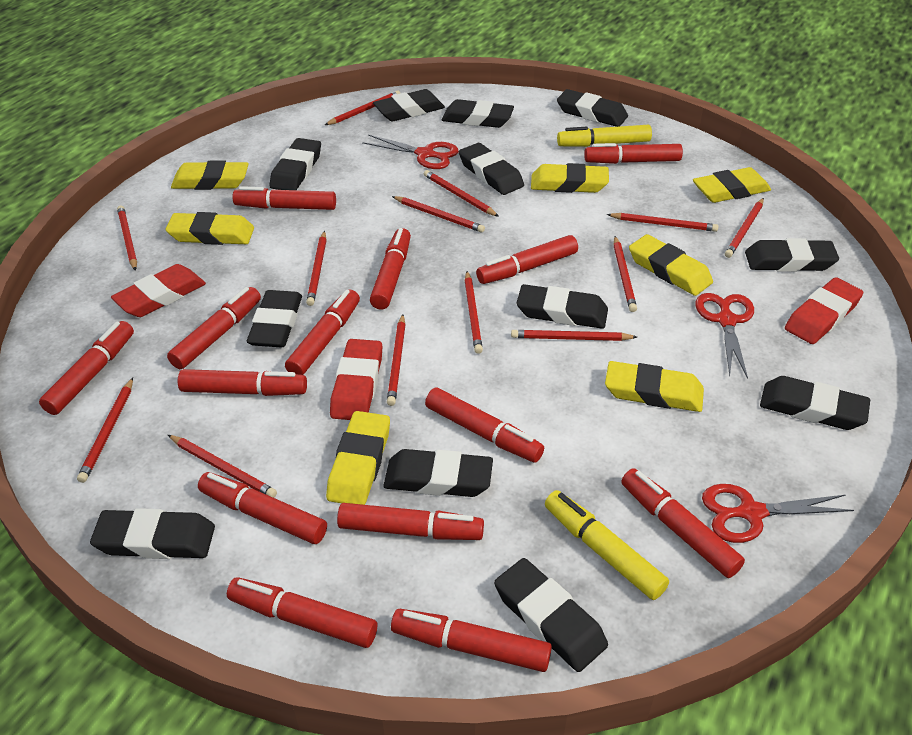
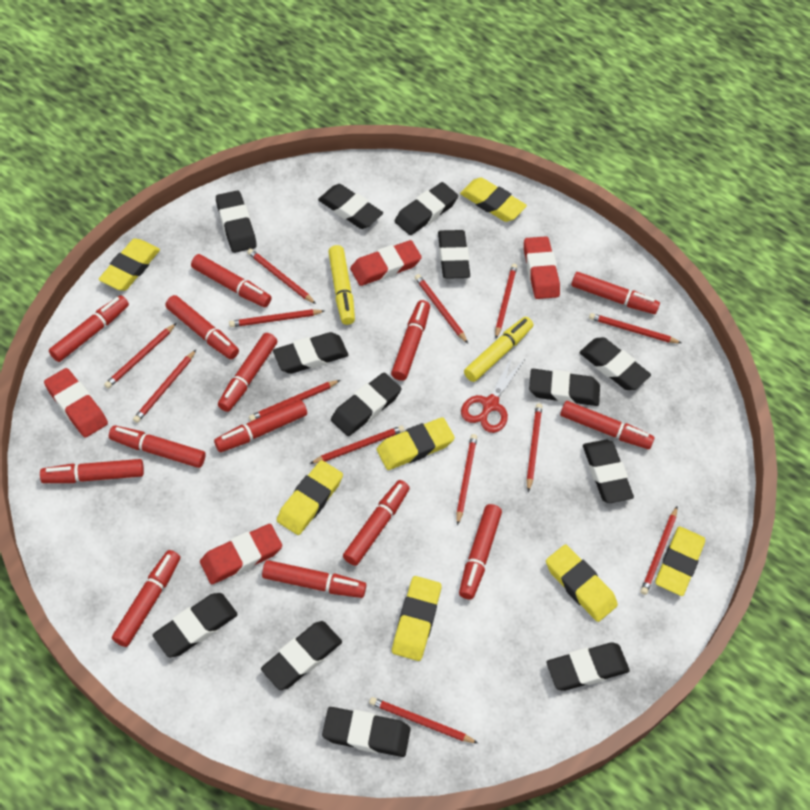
black eraser: 12 -> 13
red eraser: 3 -> 4
red scissors: 3 -> 1

